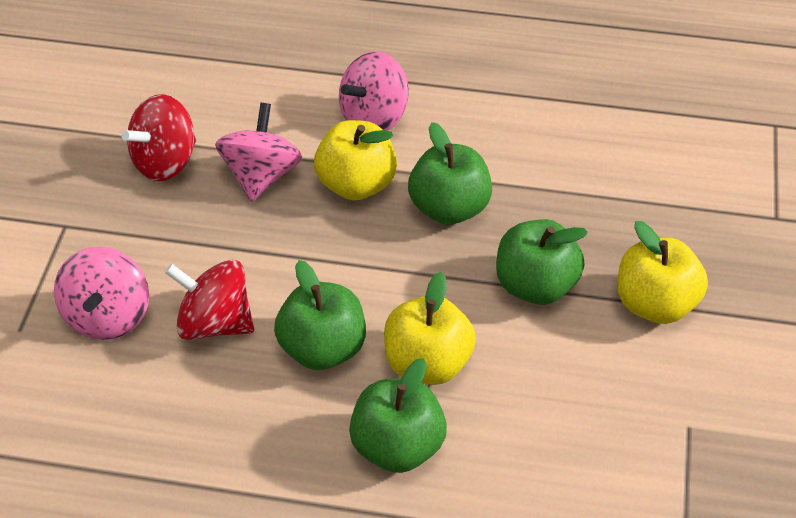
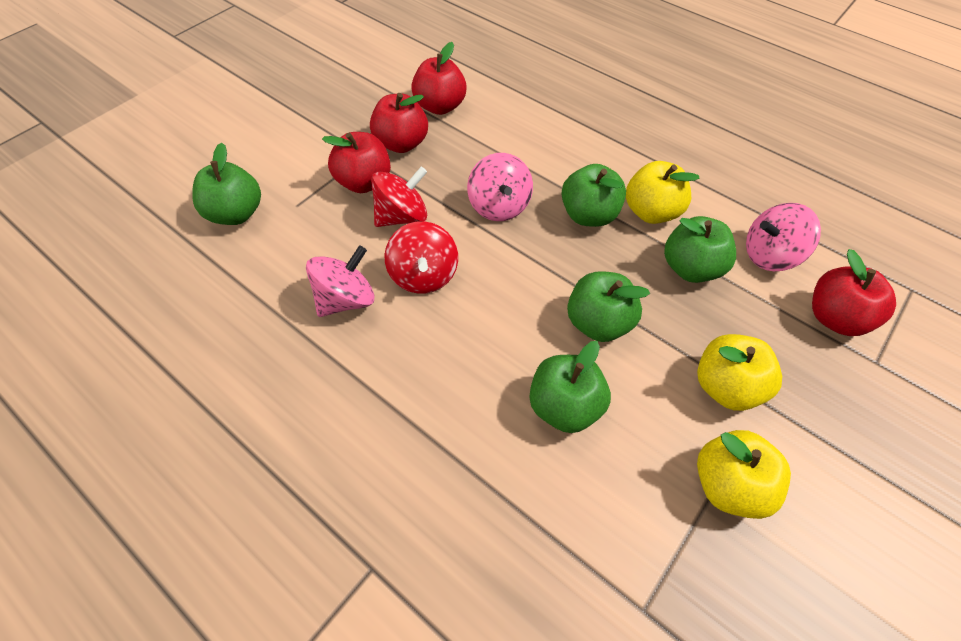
green apple: 4 -> 5
red apple: 0 -> 4

